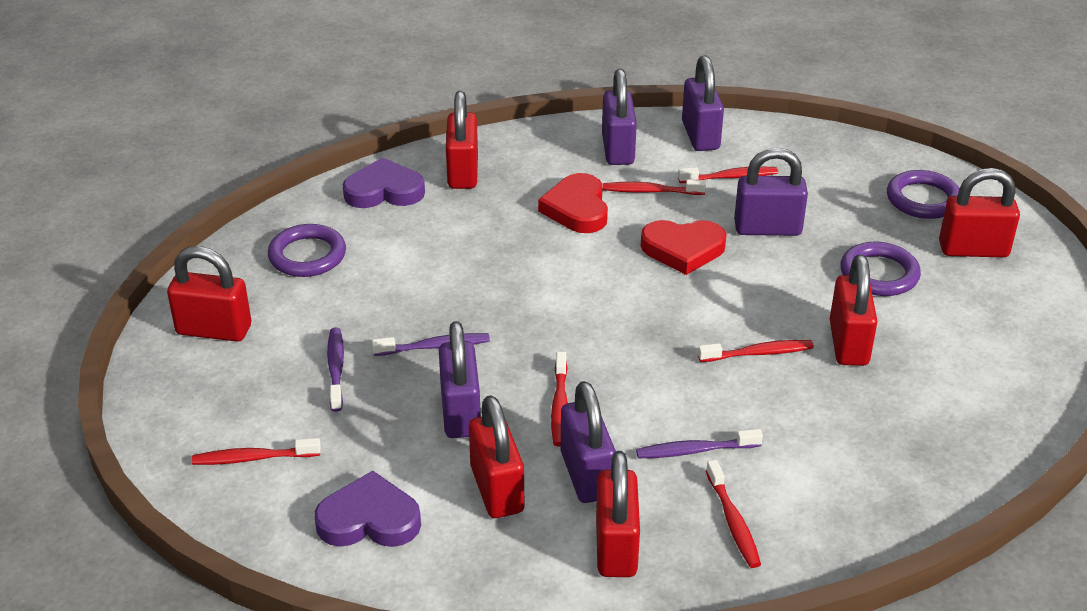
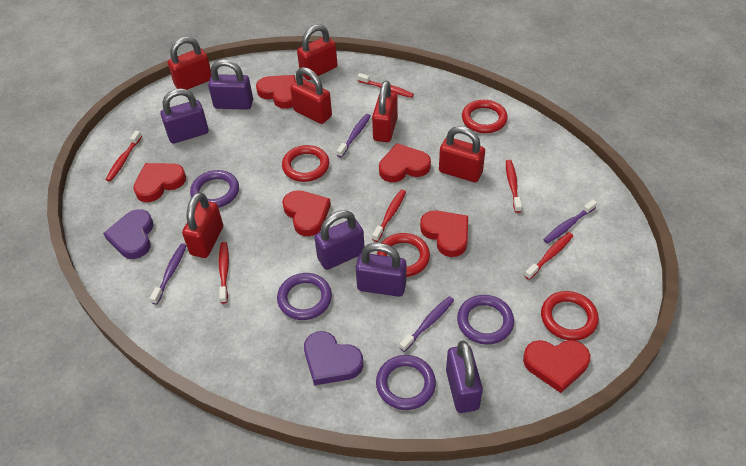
purple ring: 3 -> 4
purple toothbrush: 3 -> 4
red heart: 2 -> 6
red ring: 0 -> 4

